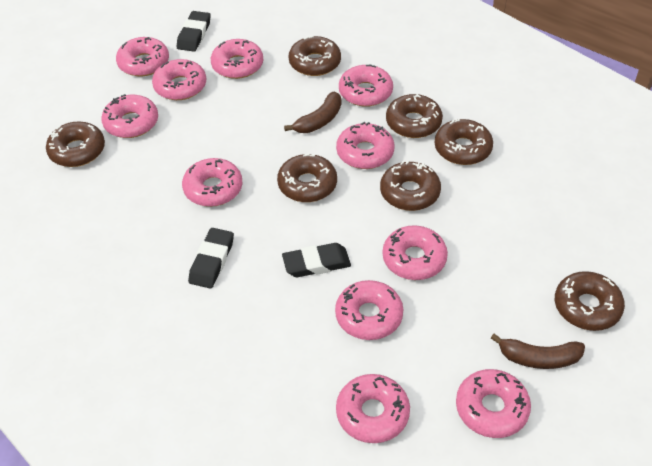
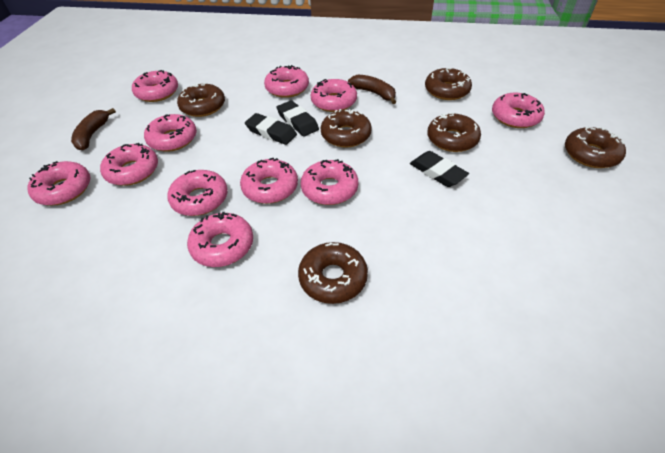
brown donut: 7 -> 6

